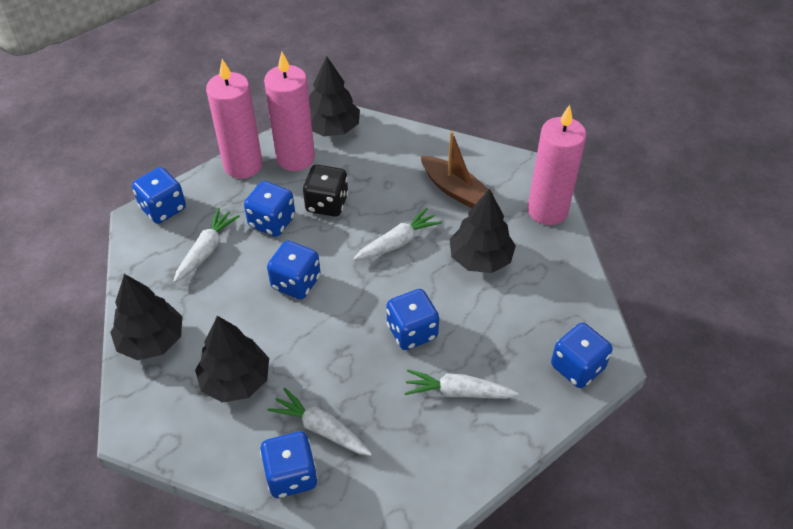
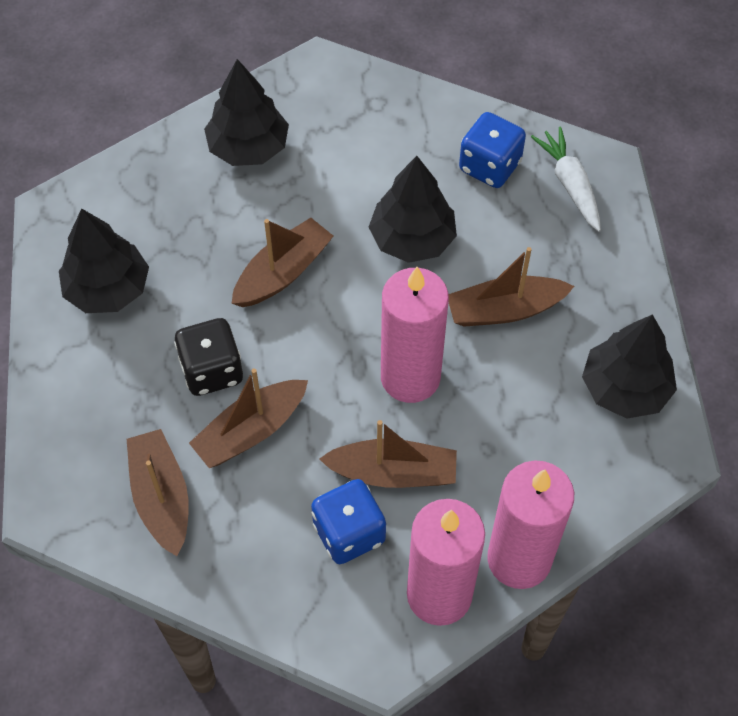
blue dice: 6 -> 2
brown boat: 1 -> 5
white carrot: 4 -> 1

